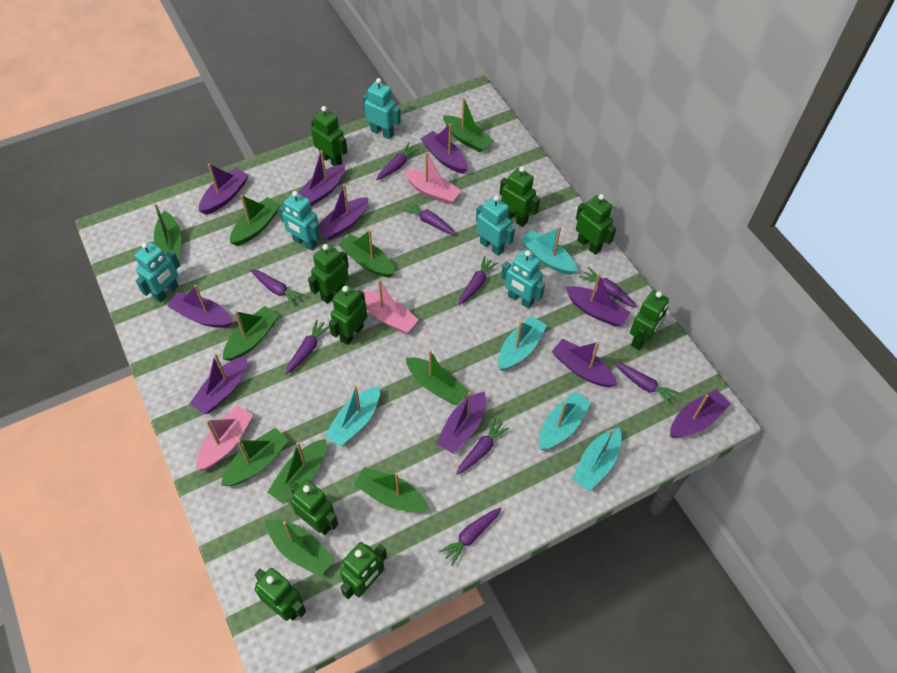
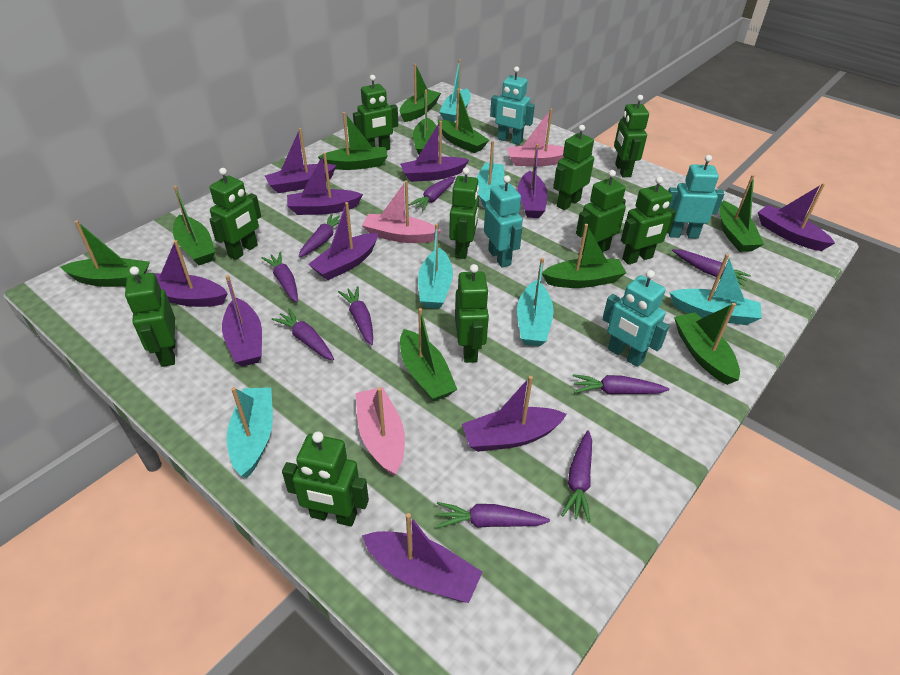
green robot: 9 -> 10
turquoise boat: 5 -> 6
turquoise robot: 5 -> 4

